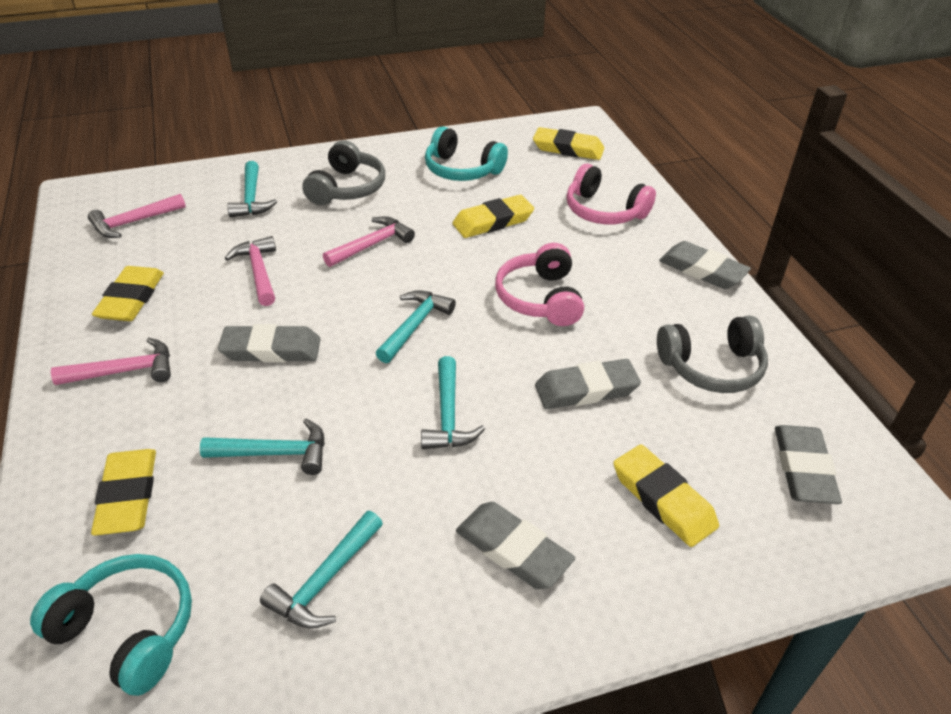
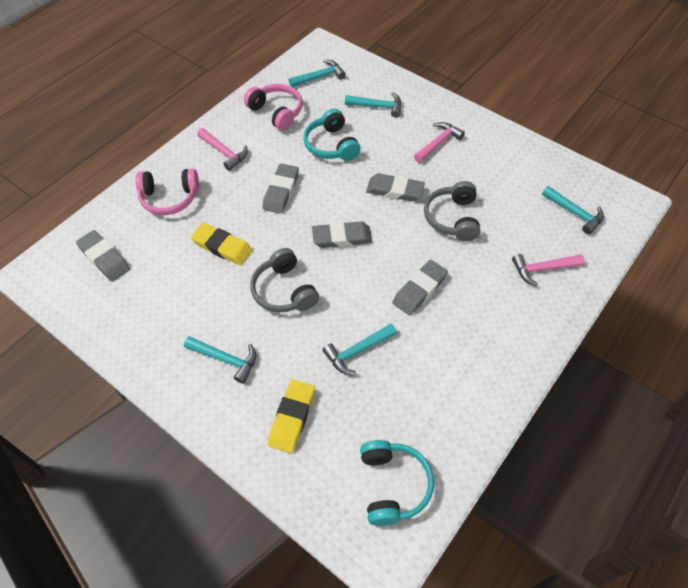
pink hammer: 4 -> 3
yellow eraser: 5 -> 2

